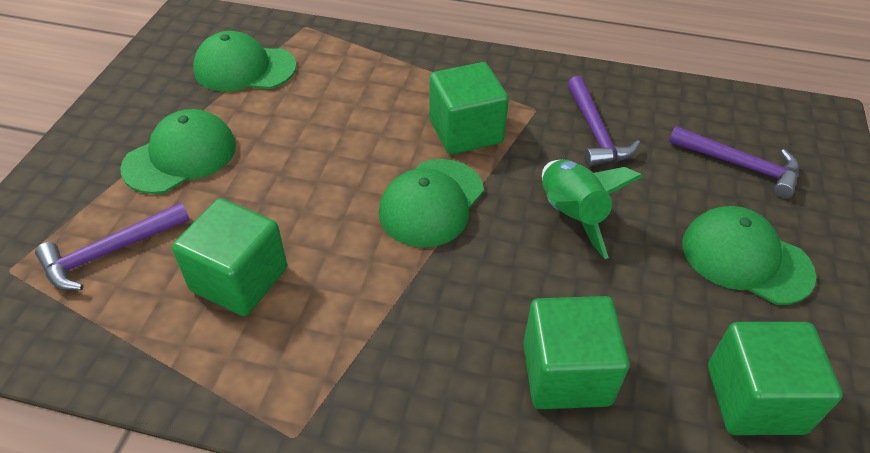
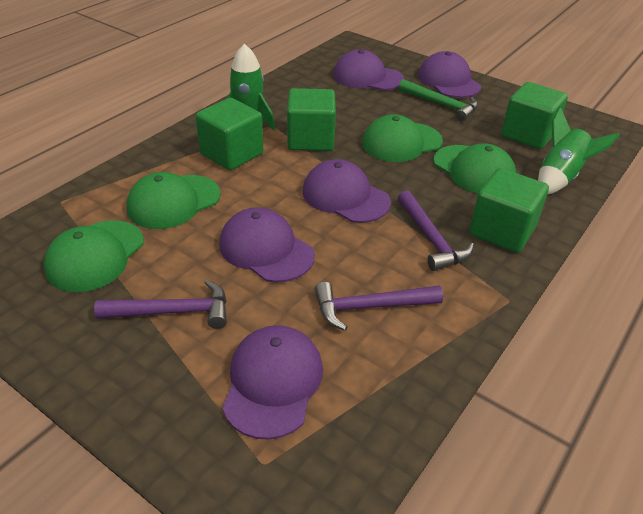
green hammer: 0 -> 1
green rocket: 1 -> 2
purple cap: 0 -> 5

